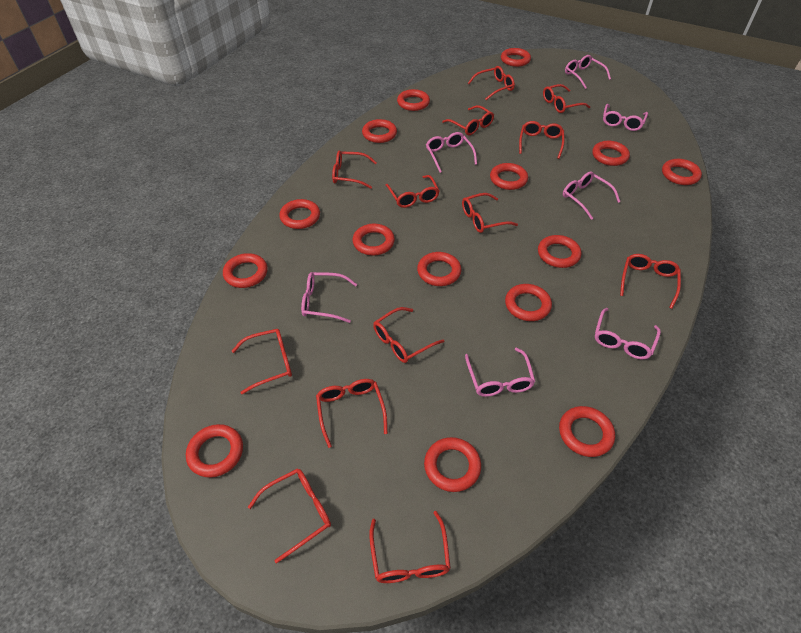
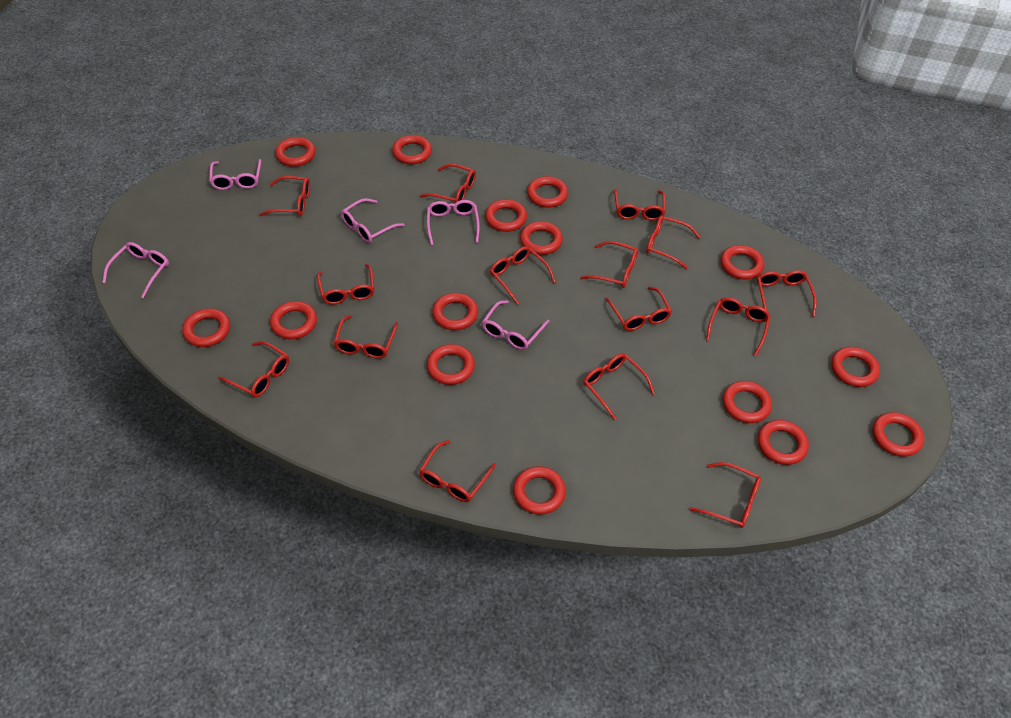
pink glasses: 7 -> 5
red glasses: 13 -> 15

